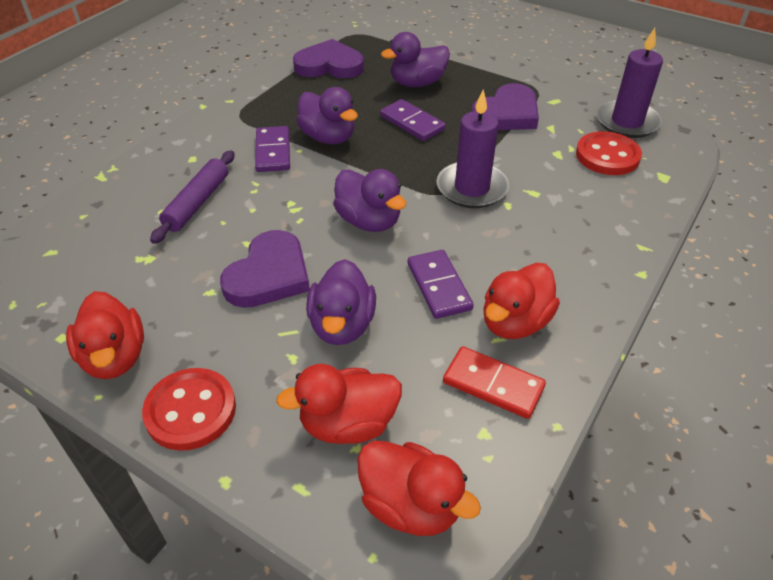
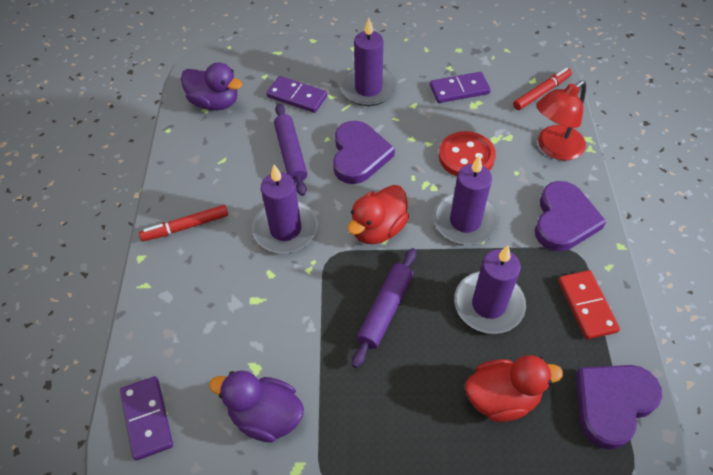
purple candle: 2 -> 4
purple duck: 4 -> 2
purple rolling pin: 1 -> 2
red button: 2 -> 1
red duck: 4 -> 2
red lamp: 0 -> 1
red marker: 0 -> 2

